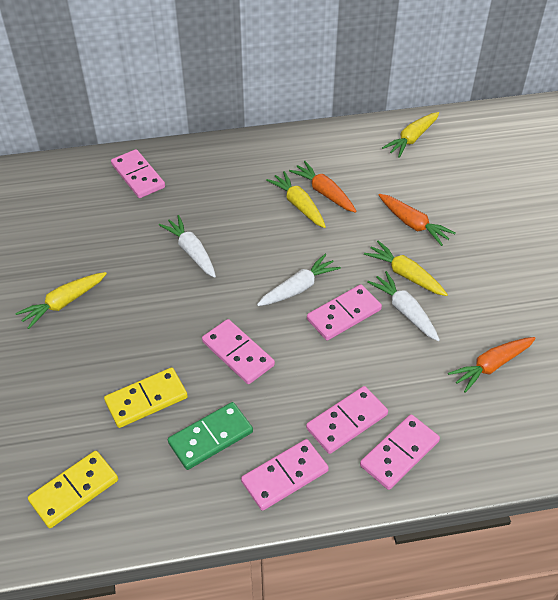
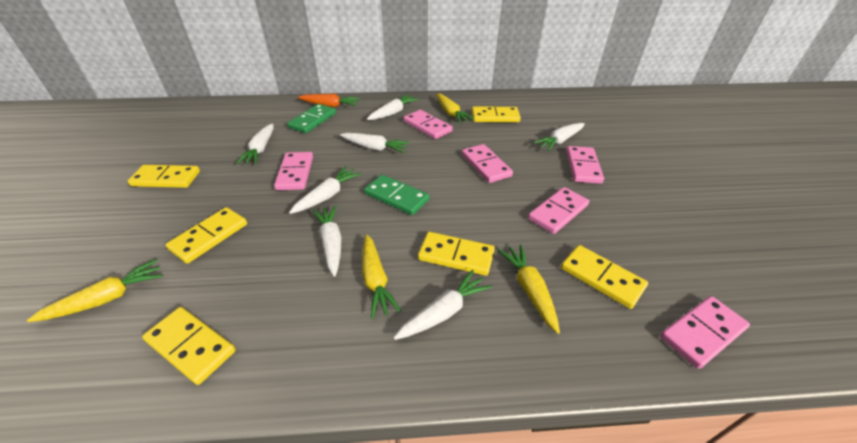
green domino: 1 -> 2
orange carrot: 3 -> 1
white carrot: 3 -> 7
yellow domino: 2 -> 6

